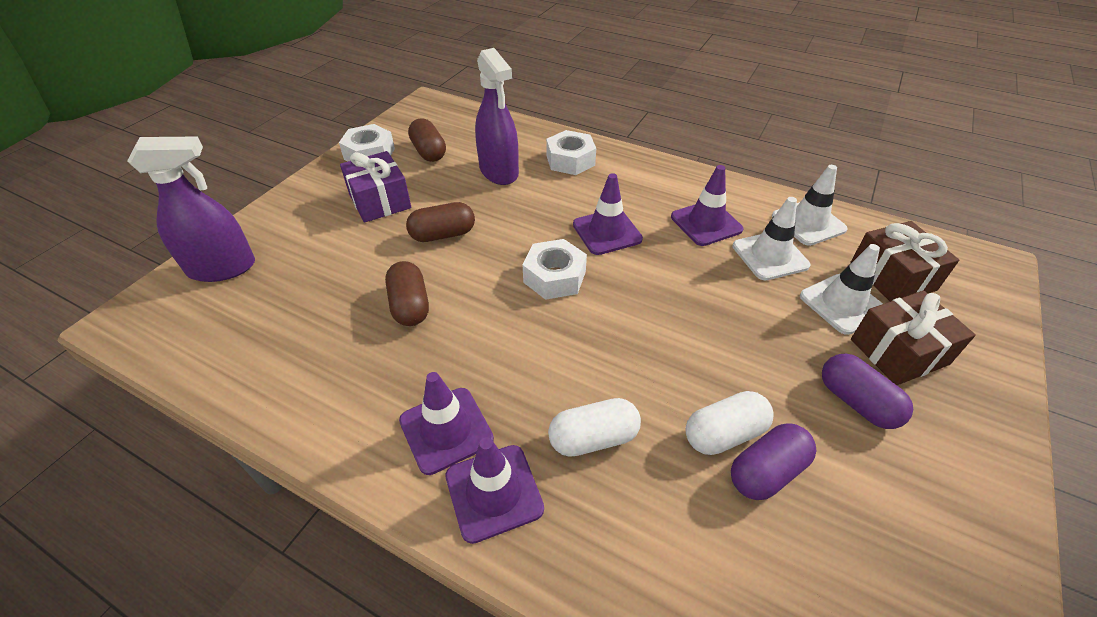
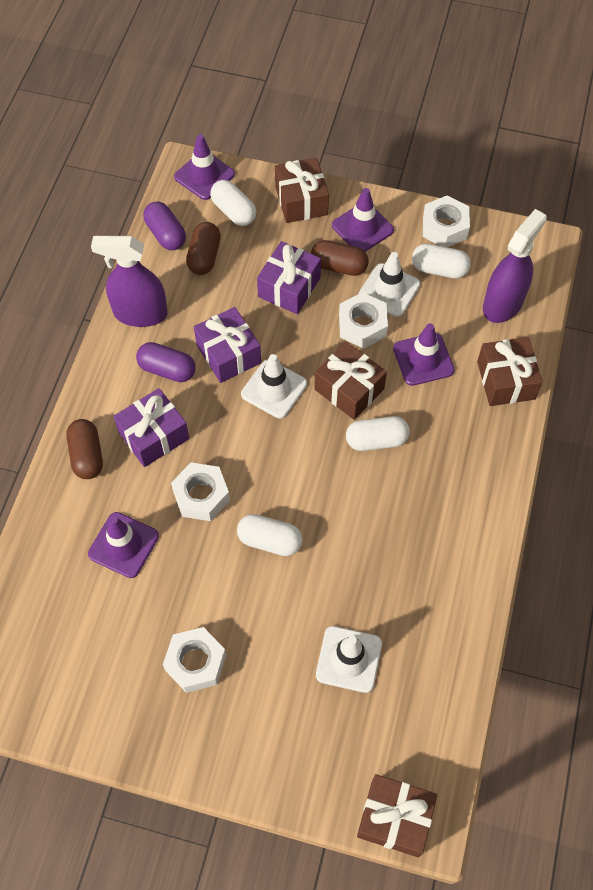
brown gift: 2 -> 4
purple gift: 1 -> 3
white capsule: 2 -> 4
white nut: 3 -> 4

